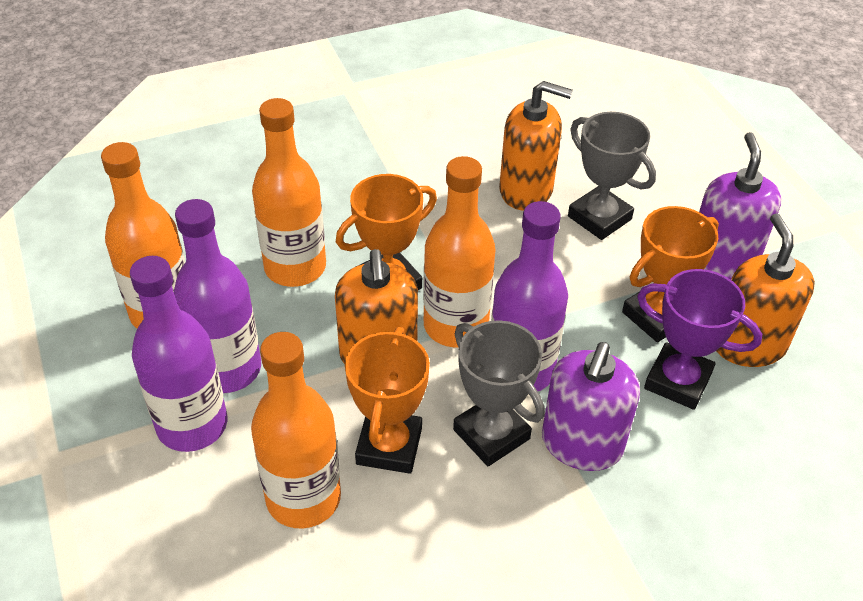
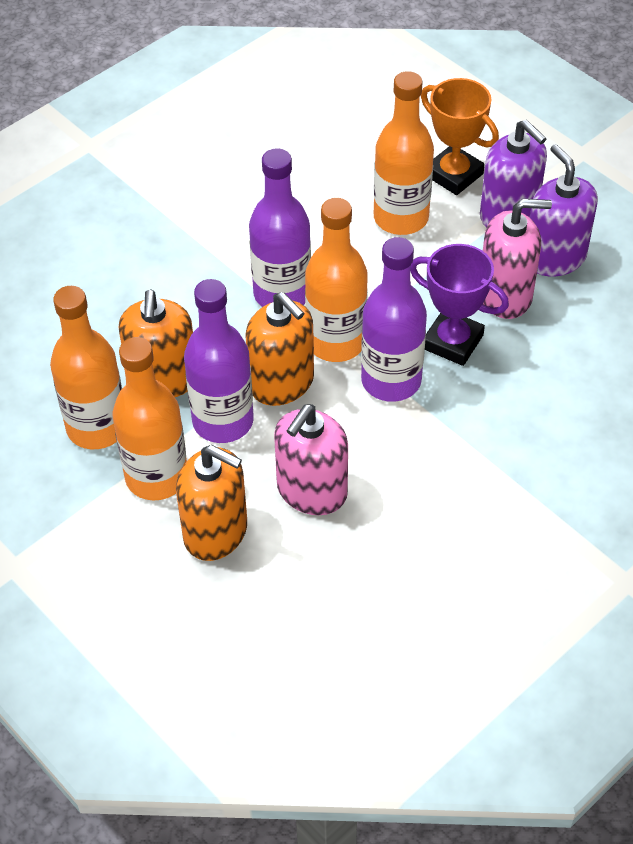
grey trophy: 2 -> 0
orange trophy: 3 -> 1
pink soap dispenser: 0 -> 2

